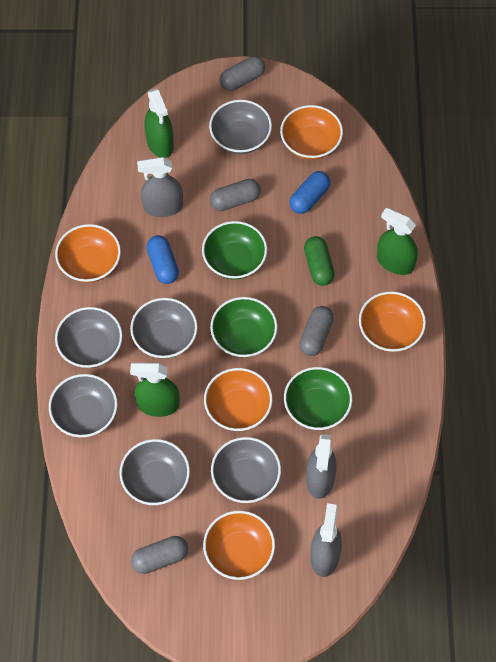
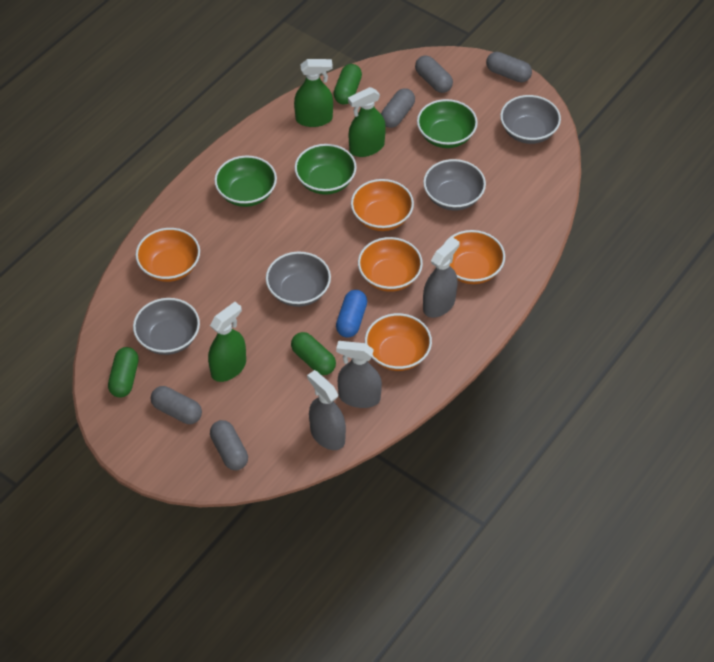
blue capsule: 2 -> 1
green capsule: 1 -> 3
grey bowl: 6 -> 4
grey capsule: 4 -> 5

